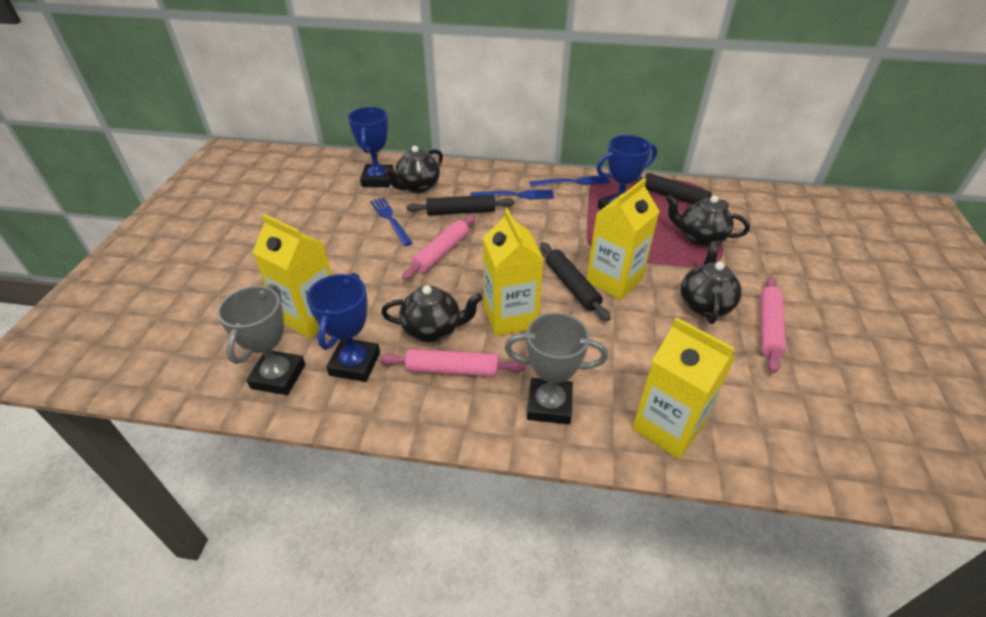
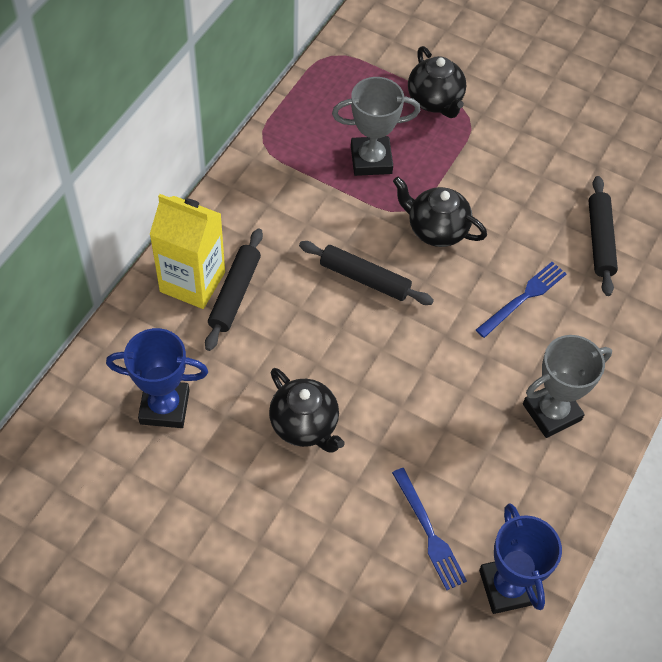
black teapot: 4 -> 3
blue fork: 3 -> 2
blue trophy: 3 -> 2
pink rolling pin: 3 -> 0
yellow carton: 4 -> 1

